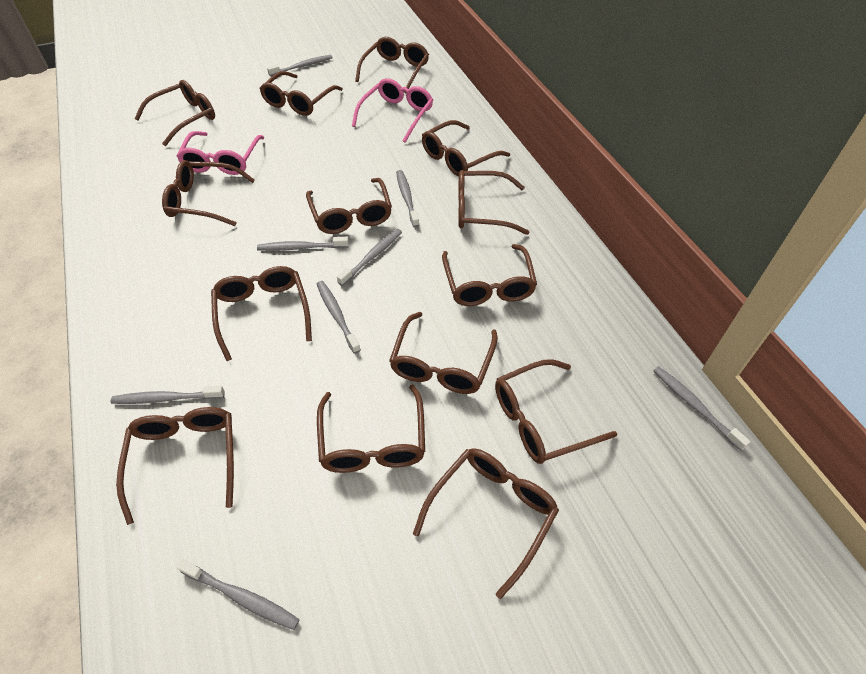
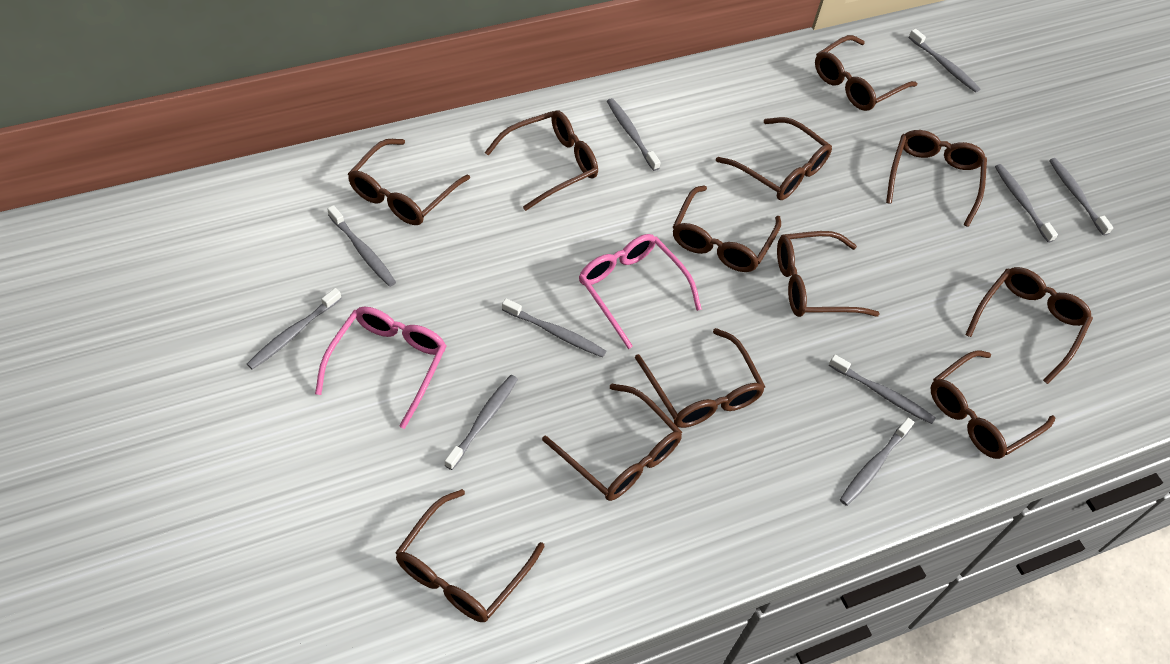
brown glasses: 14 -> 12
grey toothbrush: 8 -> 10

